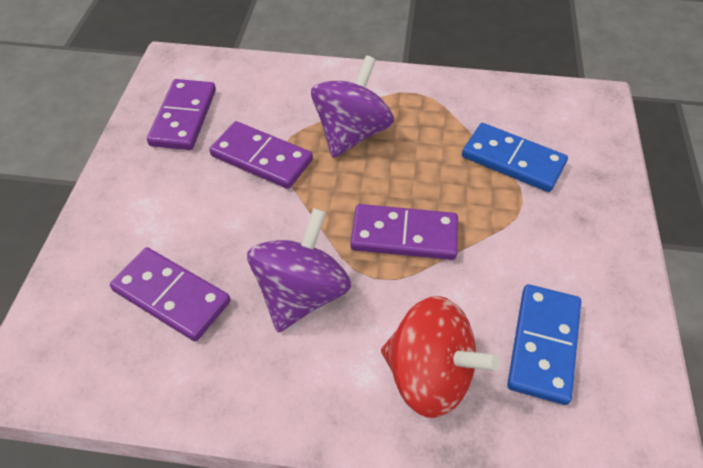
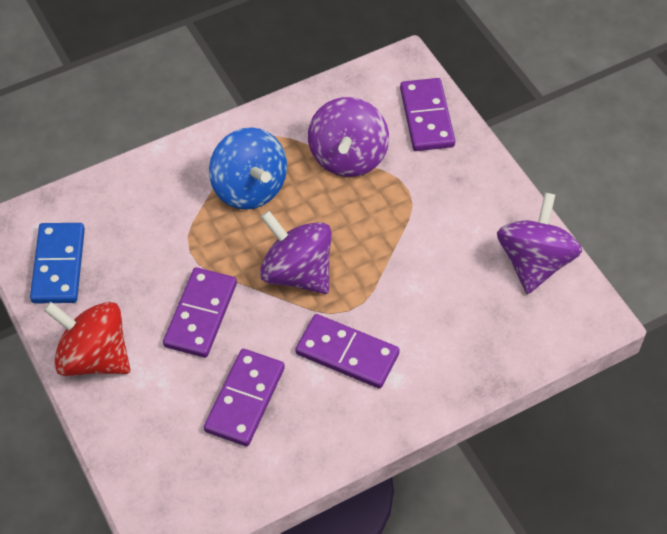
blue domino: 2 -> 1
blue spinning top: 0 -> 1
purple spinning top: 2 -> 3

